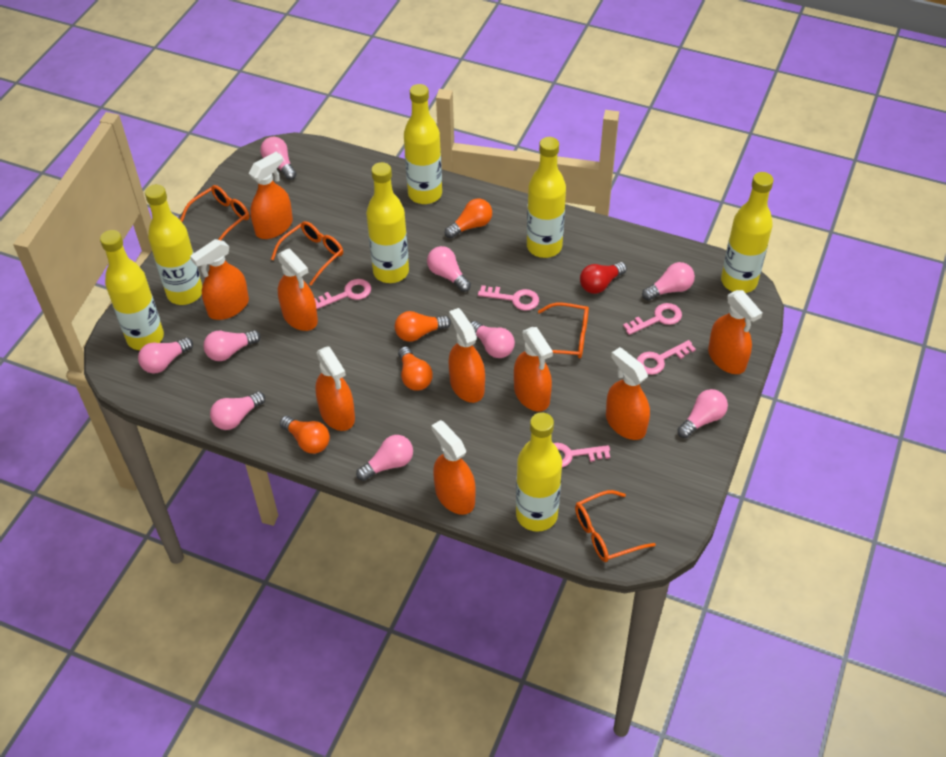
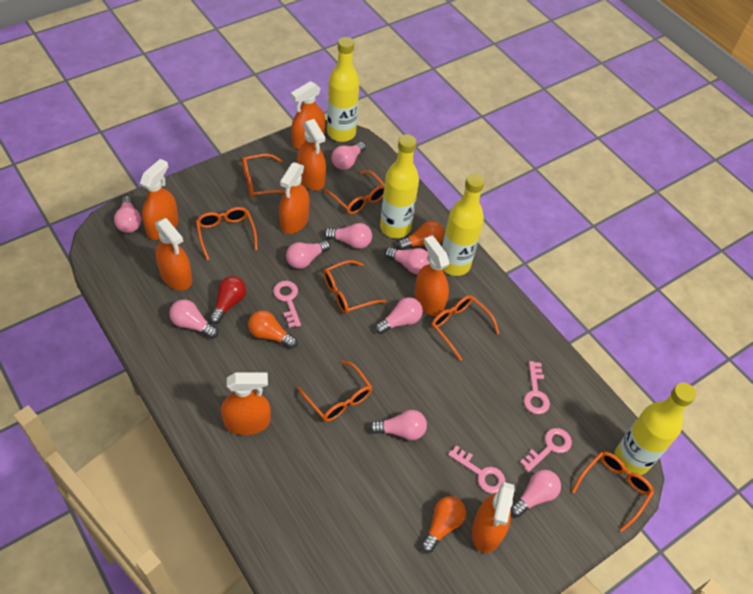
orange glasses: 4 -> 7
orange light bulb: 4 -> 3
orange spray bottle: 9 -> 8
pink key: 5 -> 4
yellow bottle: 7 -> 4

